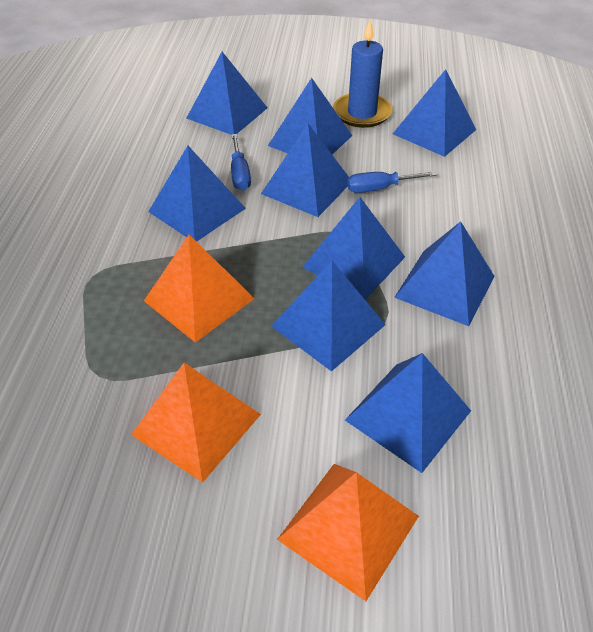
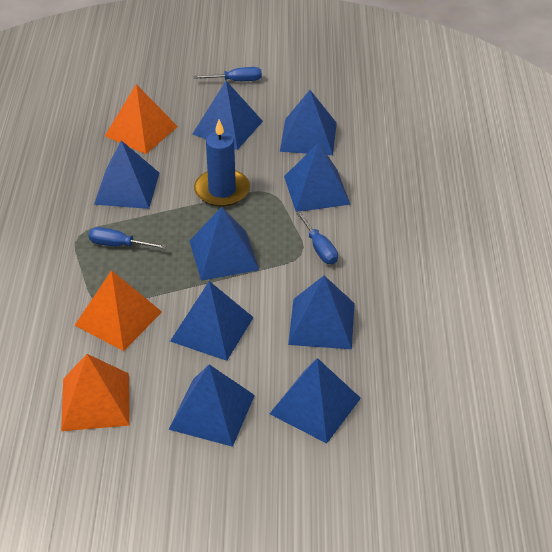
blue screwdriver: 2 -> 3

